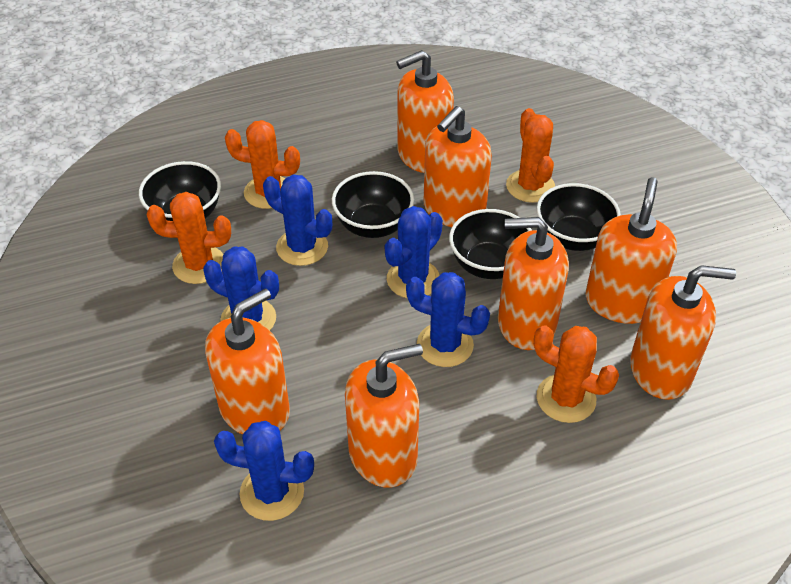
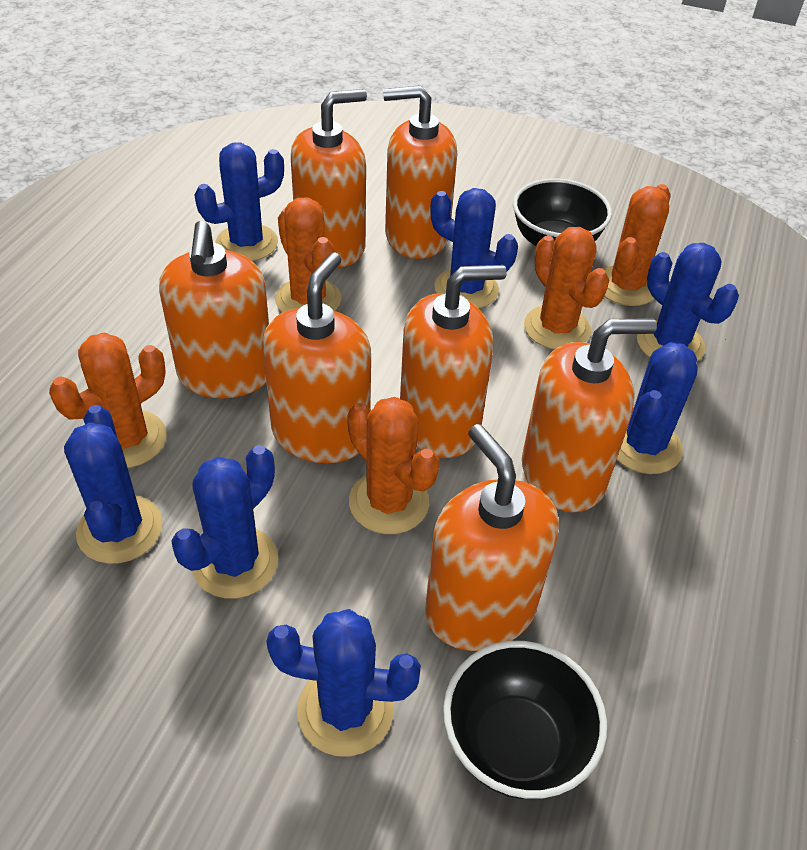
black bowl: 4 -> 2
blue cactus: 5 -> 7
orange cactus: 4 -> 5

